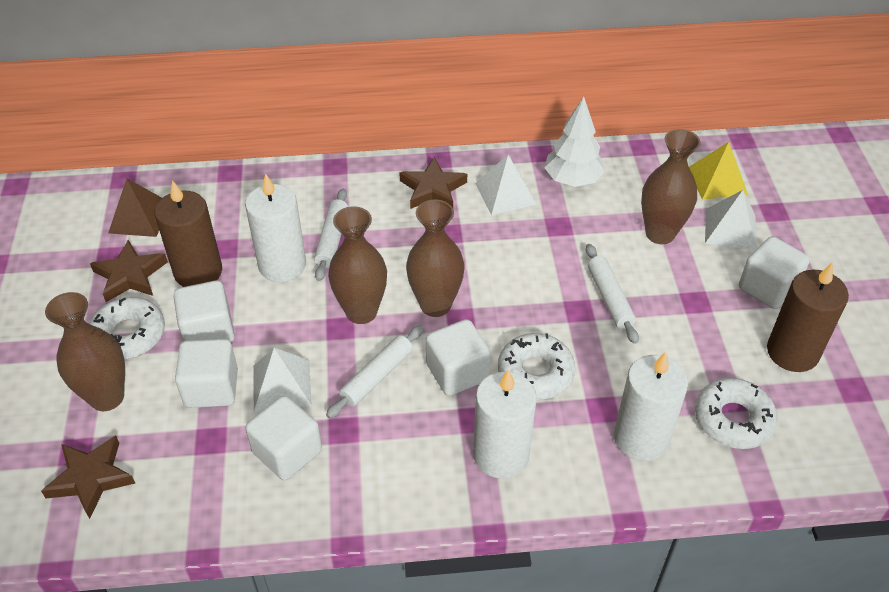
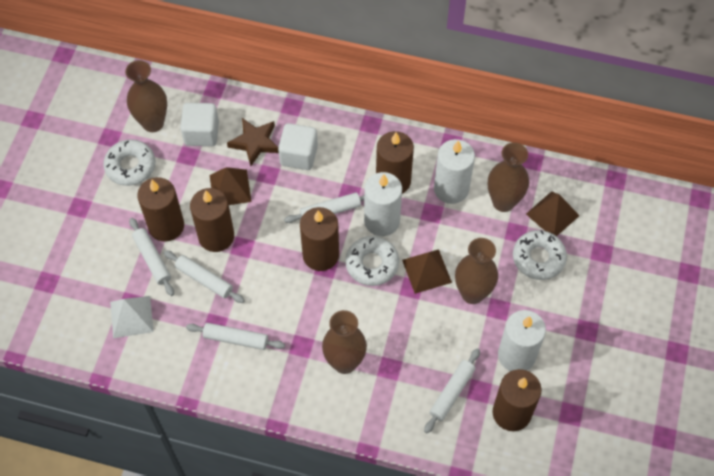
brown candle: 2 -> 5
brown pyramid: 1 -> 3
brown star: 3 -> 1
white cube: 5 -> 2
white pyramid: 3 -> 1
white rolling pin: 3 -> 5
white tree: 1 -> 0
yellow pyramid: 1 -> 0

